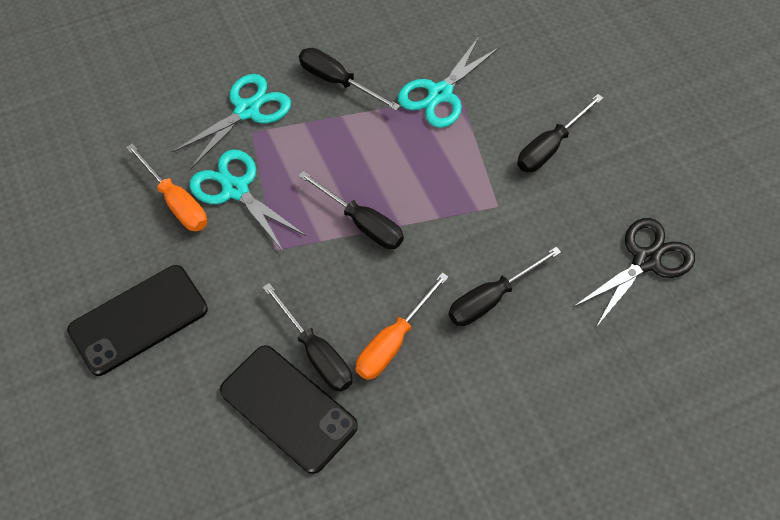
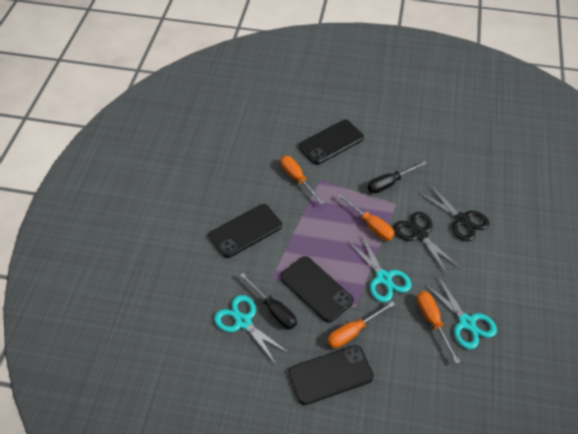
black phone: 2 -> 4
black scissors: 1 -> 2
black screwdriver: 5 -> 2
orange screwdriver: 2 -> 4

